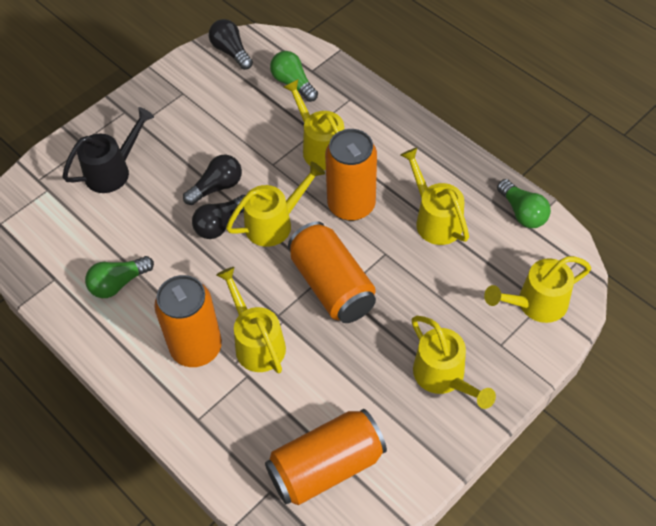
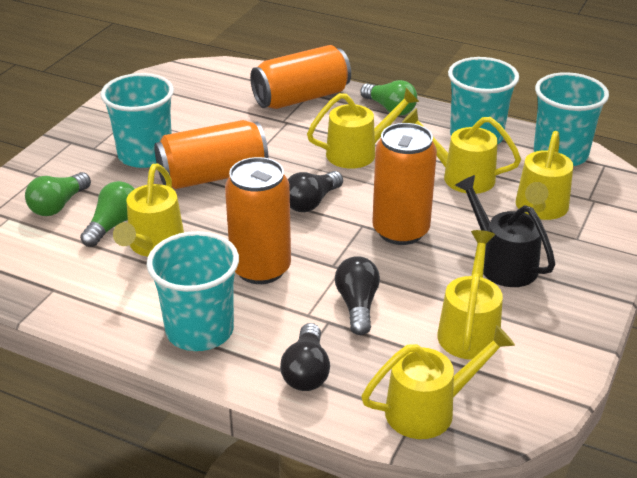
turquoise cup: 0 -> 4

